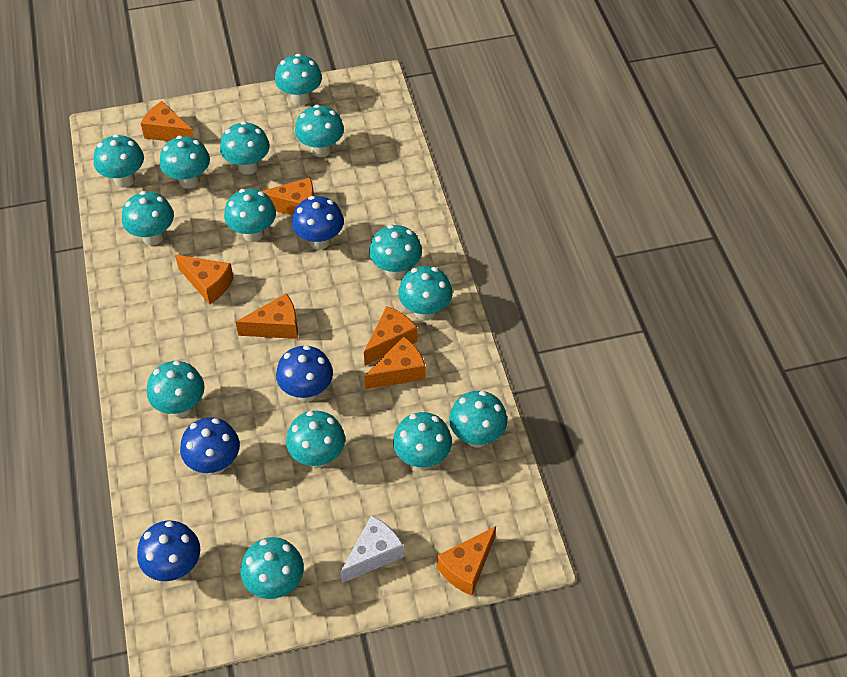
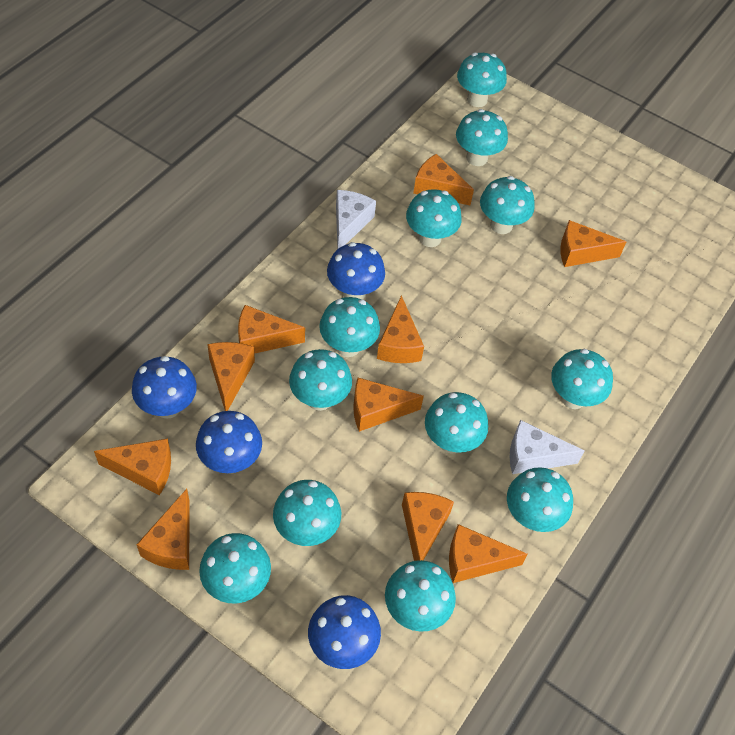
orange cheese: 7 -> 10
turquoise mushroom: 14 -> 12
white cheese: 1 -> 2

